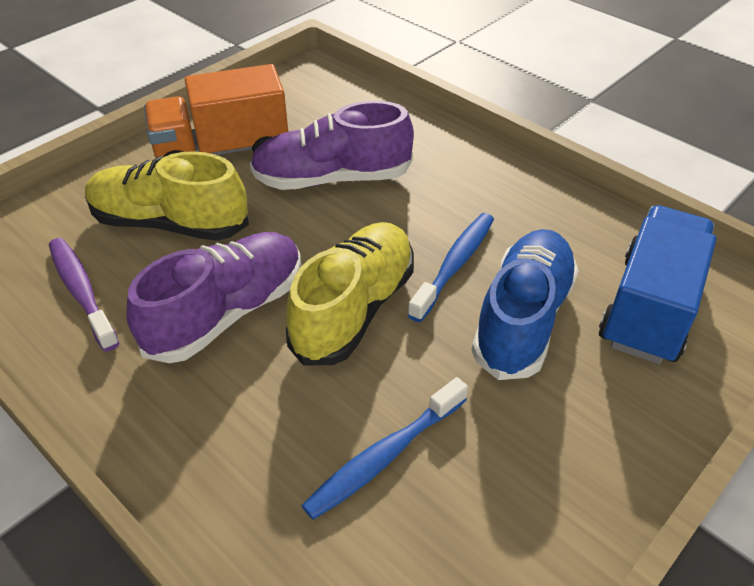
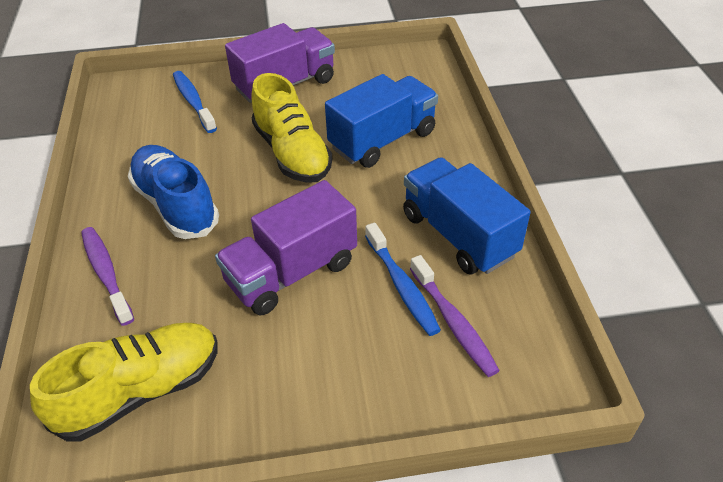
blue truck: 1 -> 2
orange truck: 1 -> 0
purple shoe: 2 -> 0
purple toothbrush: 1 -> 2
purple truck: 0 -> 2

